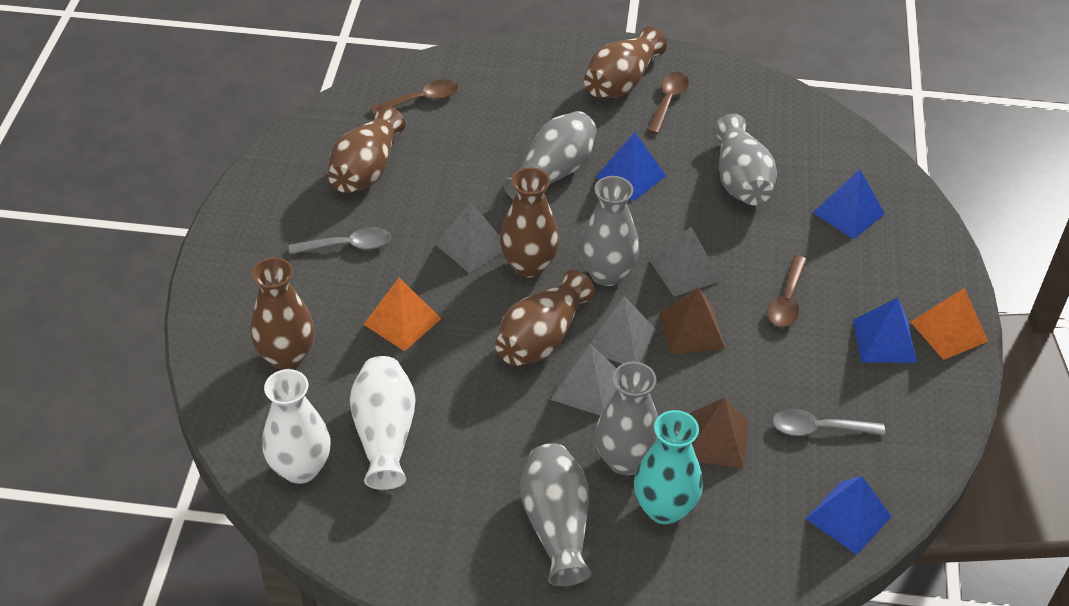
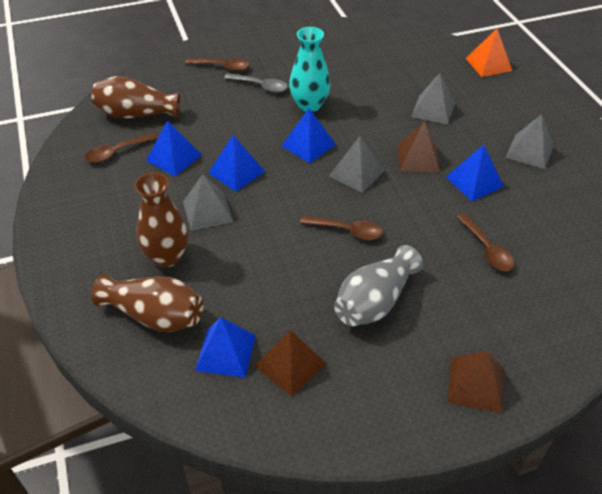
blue pyramid: 4 -> 5
brown pyramid: 2 -> 3
brown spoon: 3 -> 4
brown vase: 5 -> 3
grey spoon: 2 -> 1
grey vase: 5 -> 1
orange pyramid: 2 -> 1
white vase: 2 -> 0

